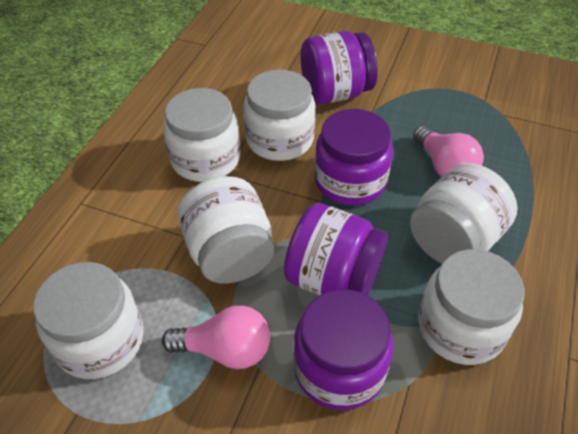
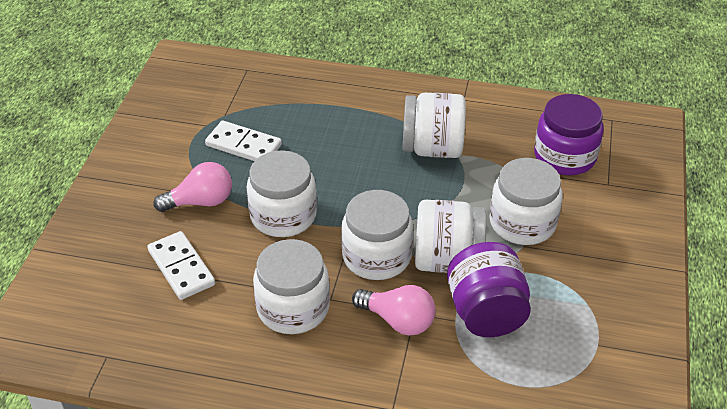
purple jar: 4 -> 2
white domino: 0 -> 2

